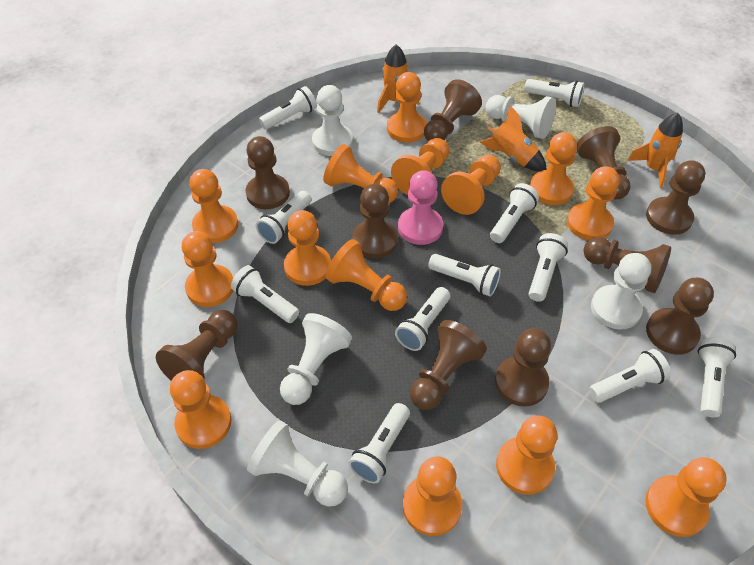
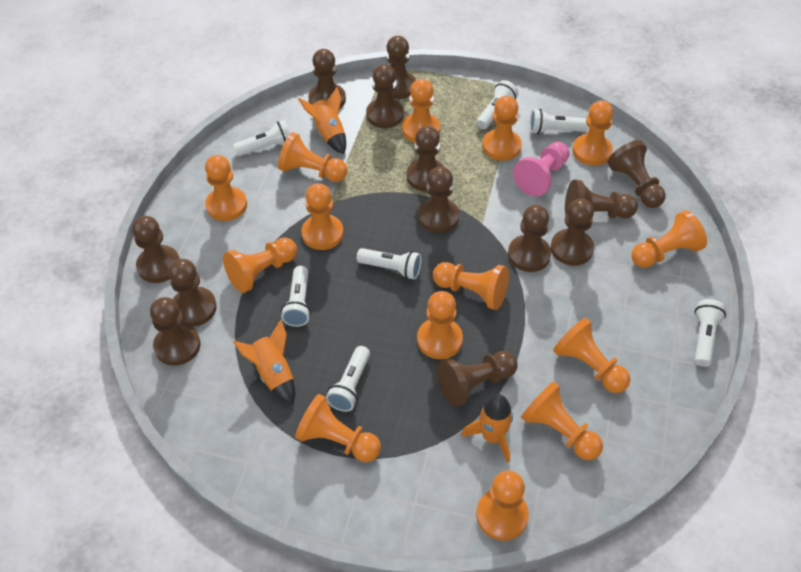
brown pawn: 10 -> 13
white flashlight: 11 -> 7
white pawn: 5 -> 0

